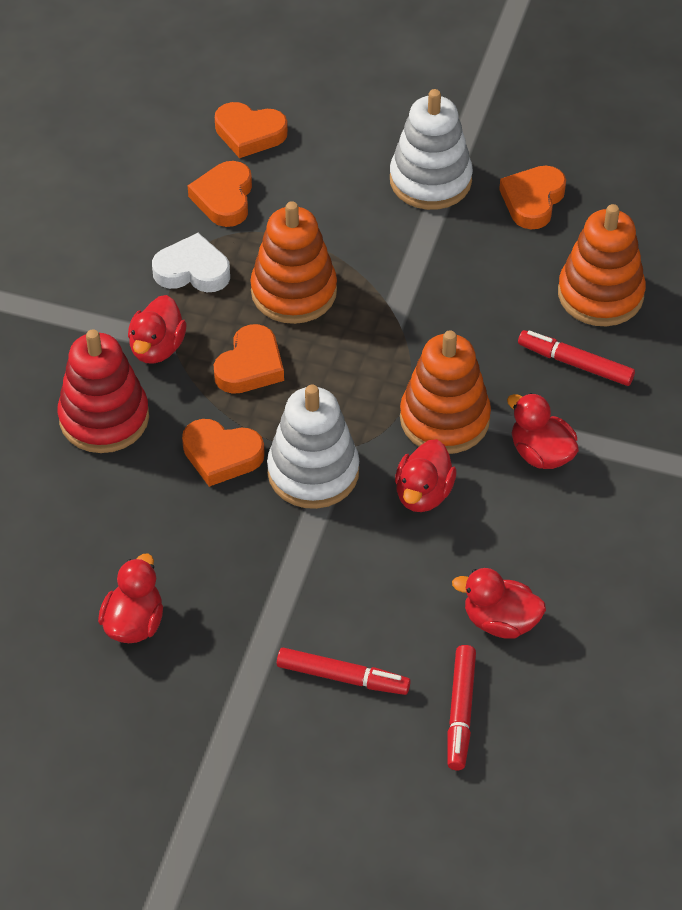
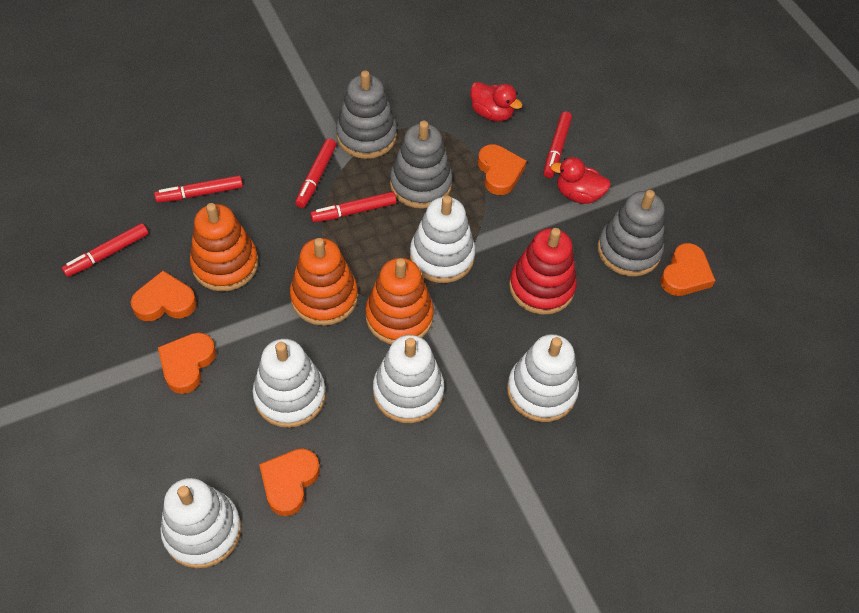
grey stacking toy: 0 -> 3
red duck: 5 -> 2
red marker: 3 -> 5
white heart: 1 -> 0
white stacking toy: 2 -> 5

